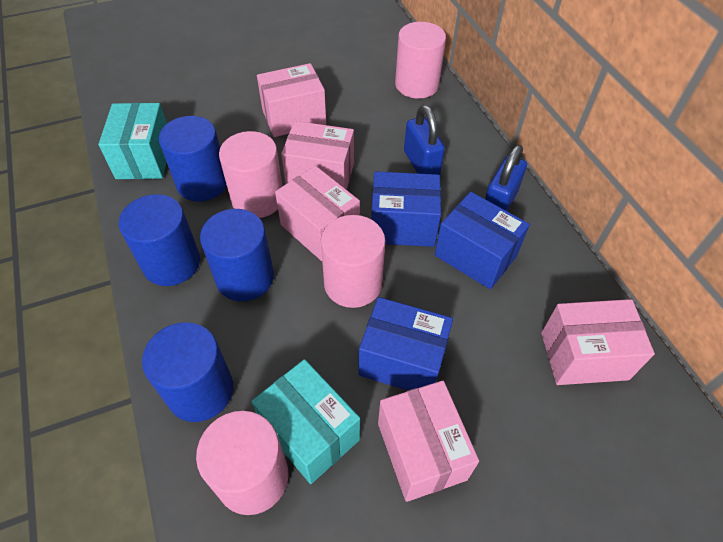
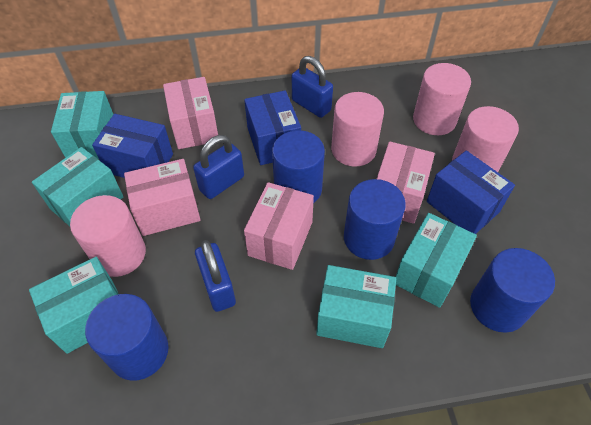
blue padlock: 2 -> 3
pink box: 5 -> 4
turquoise box: 2 -> 5

